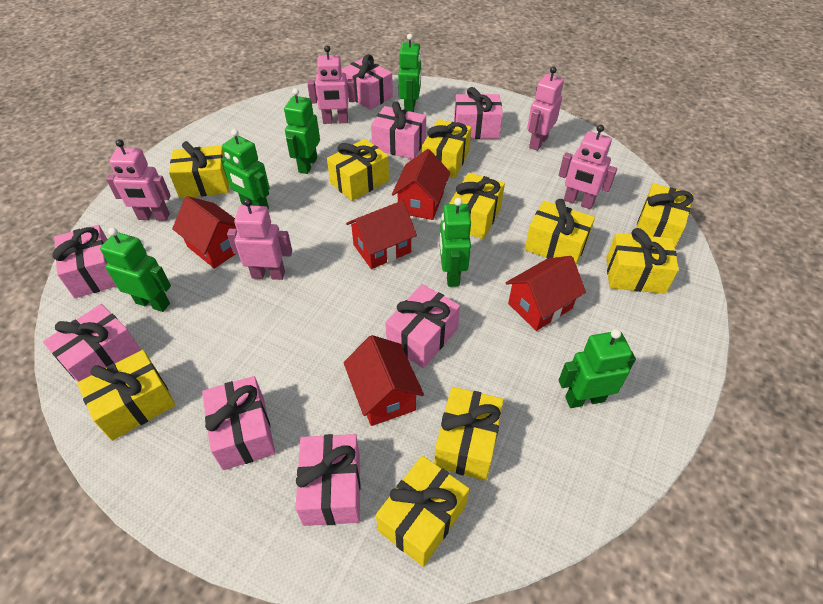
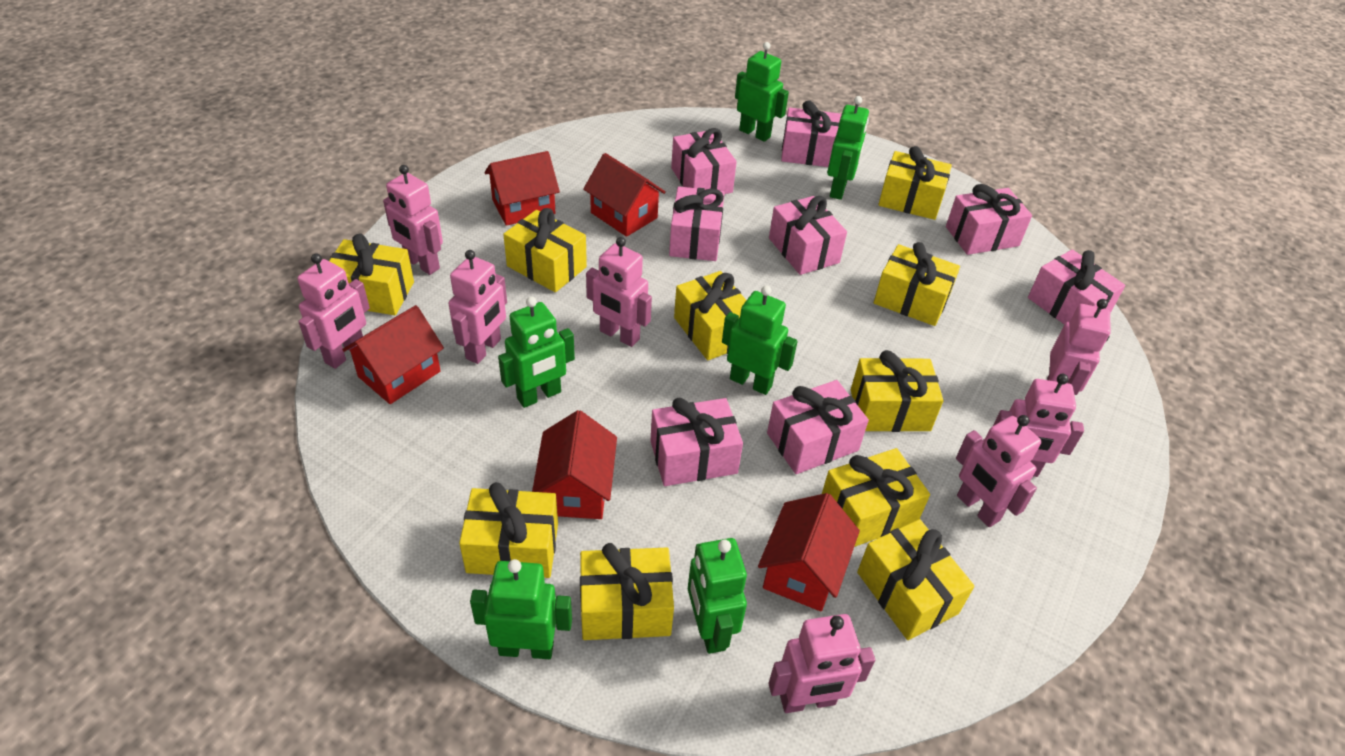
pink robot: 5 -> 8

